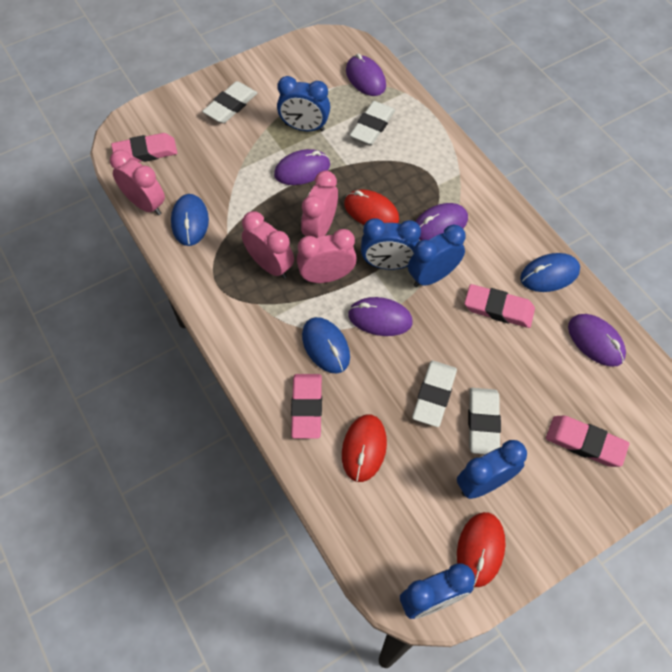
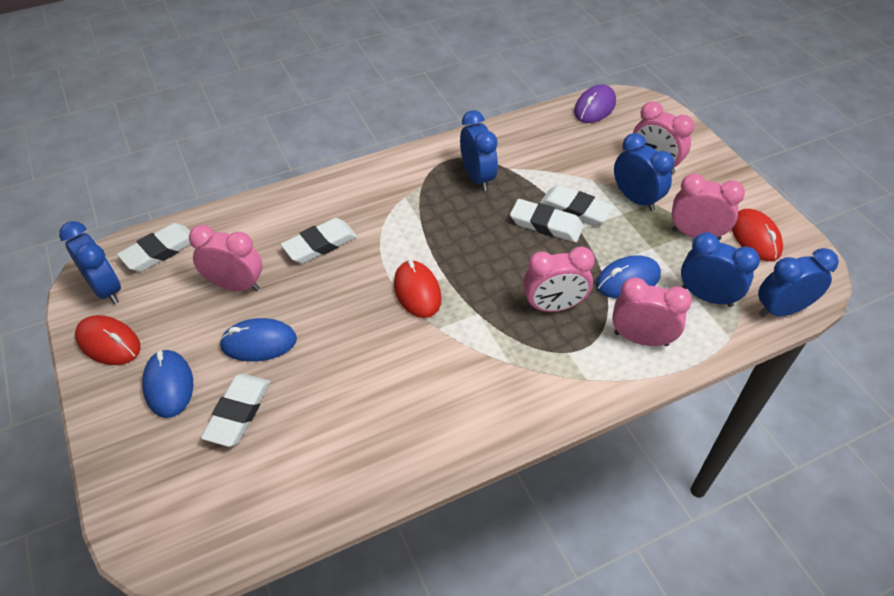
pink clock: 4 -> 5
pink eraser: 4 -> 0
purple mouse: 5 -> 1
white eraser: 4 -> 5

